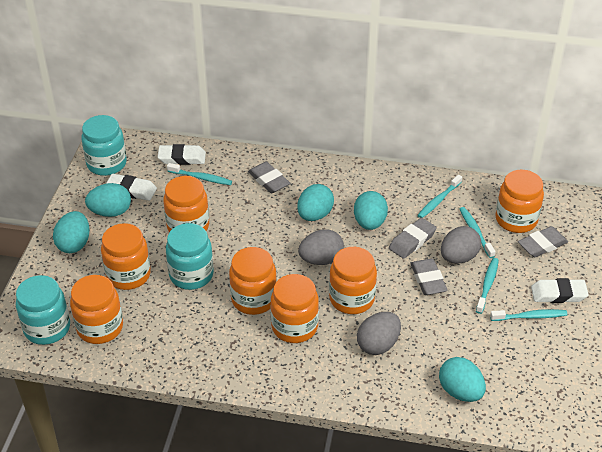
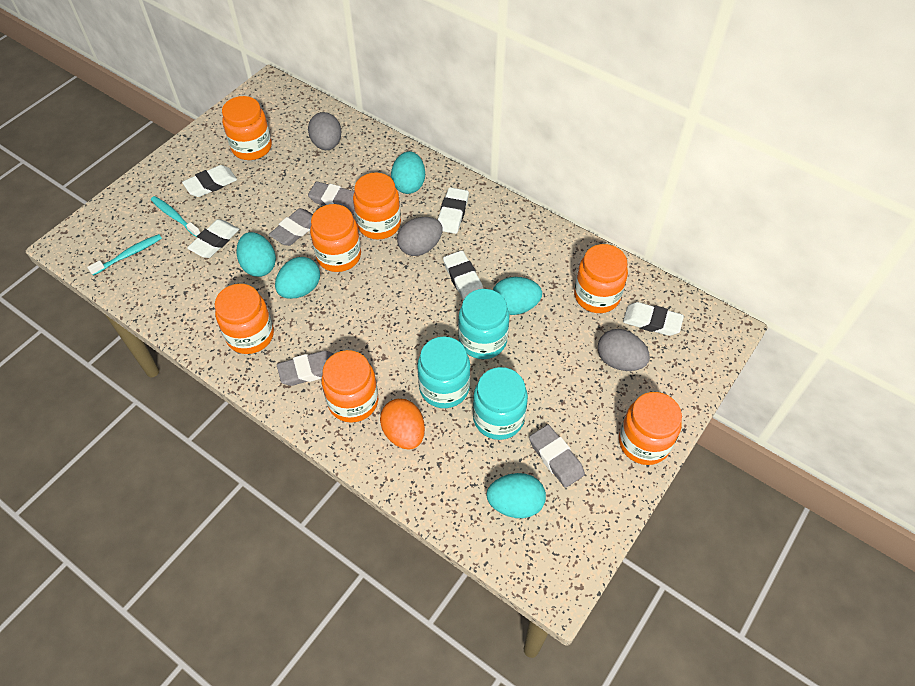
orange egg: 0 -> 1
turquoise toothbrush: 5 -> 2
white eraser: 3 -> 5

